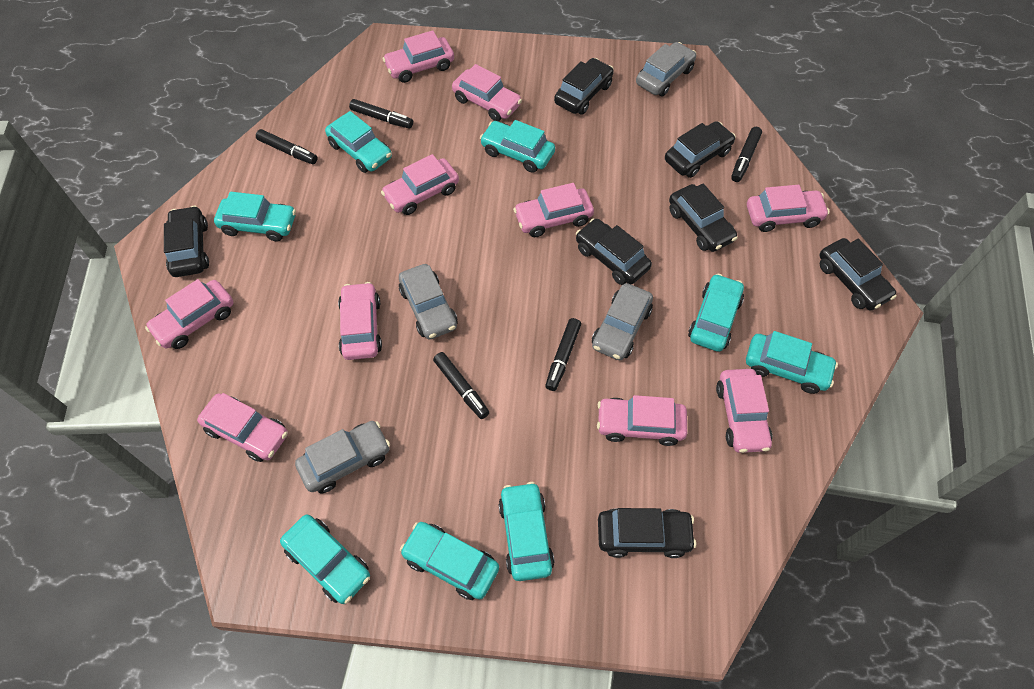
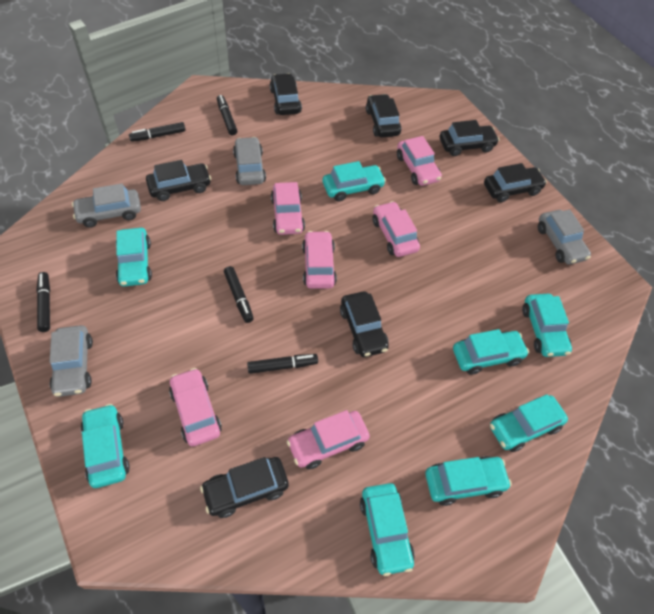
pink car: 10 -> 6

